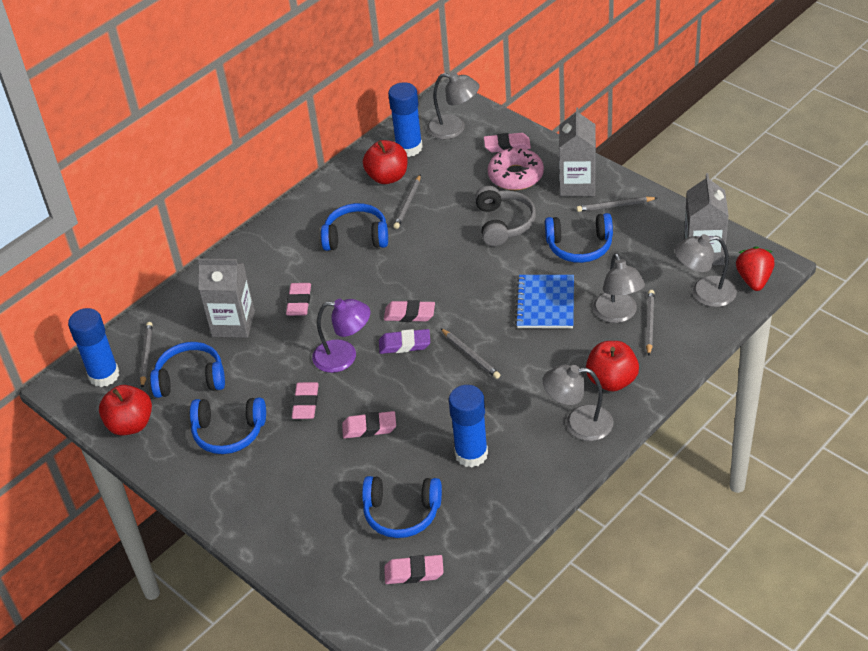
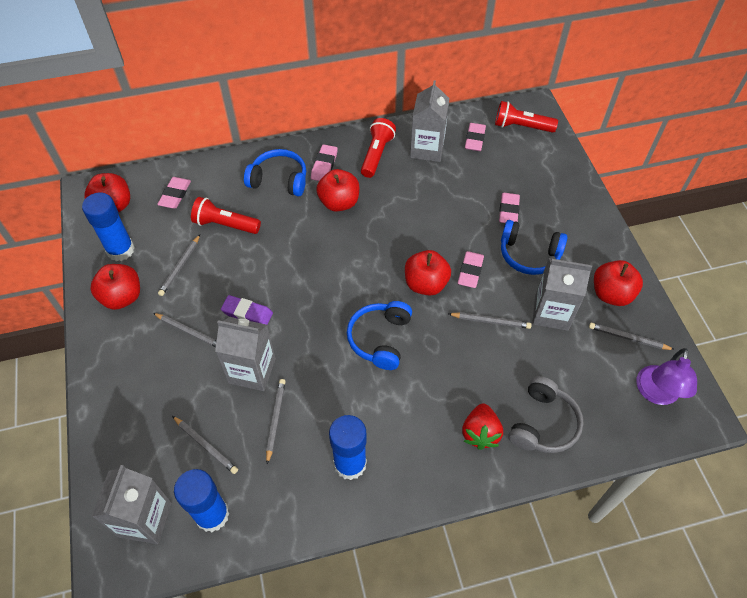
blue headphones: 5 -> 3
blue notebook: 1 -> 0
grey carton: 3 -> 4
grey lamp: 4 -> 0
grey pencil: 5 -> 6
pink donut: 1 -> 0
pink eraser: 6 -> 5
red apple: 3 -> 5
red flashlight: 0 -> 3

